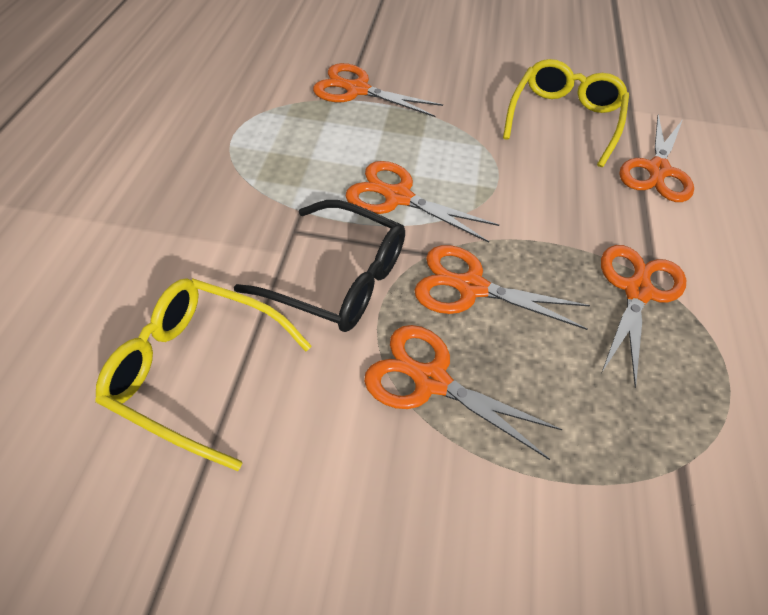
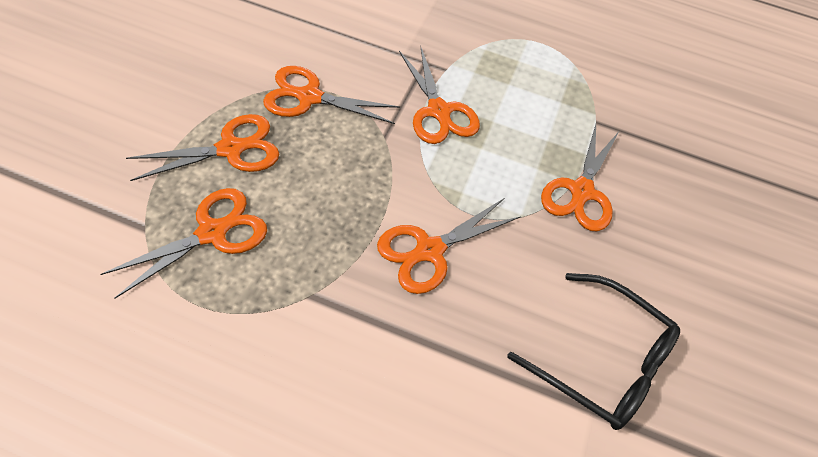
yellow glasses: 2 -> 0

